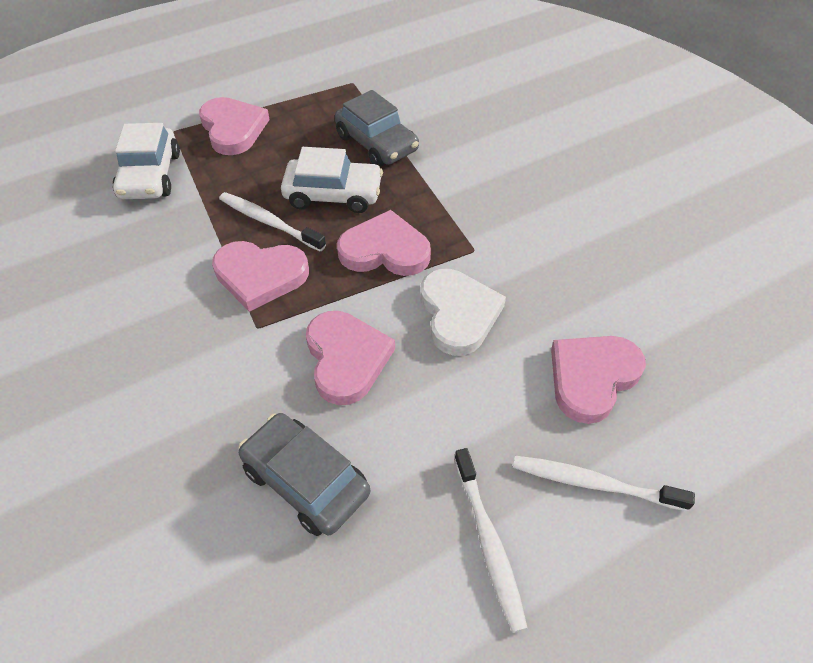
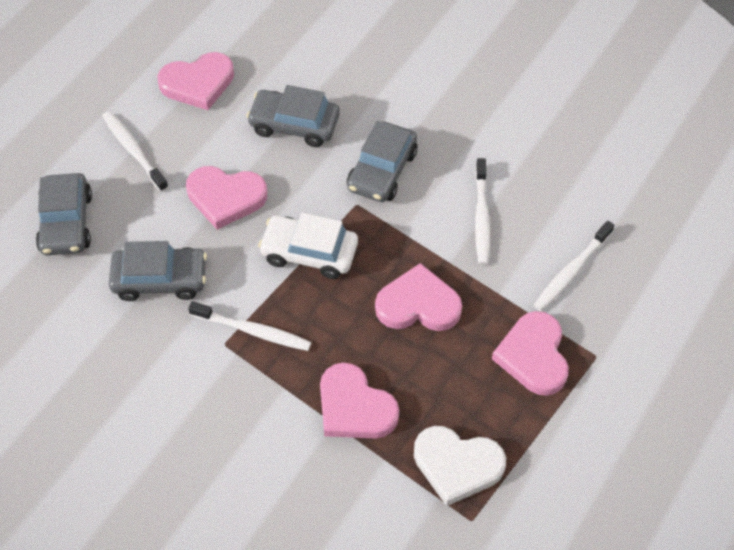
grey car: 2 -> 4
white car: 2 -> 1
white toothbrush: 3 -> 4

